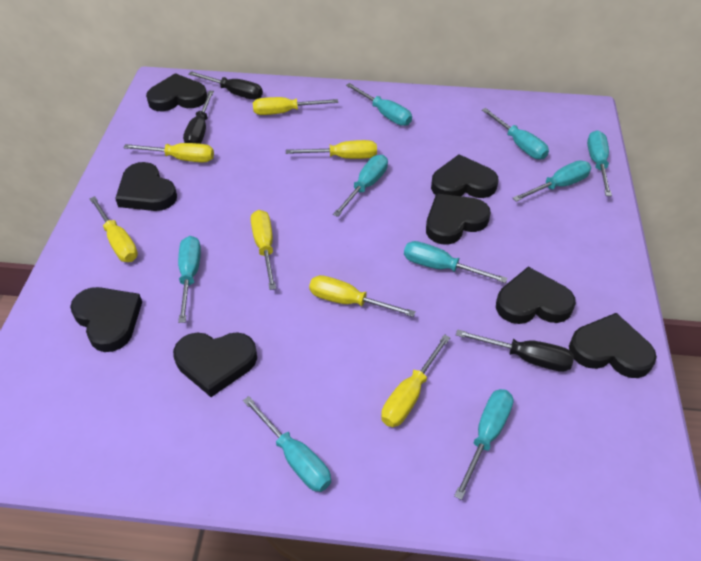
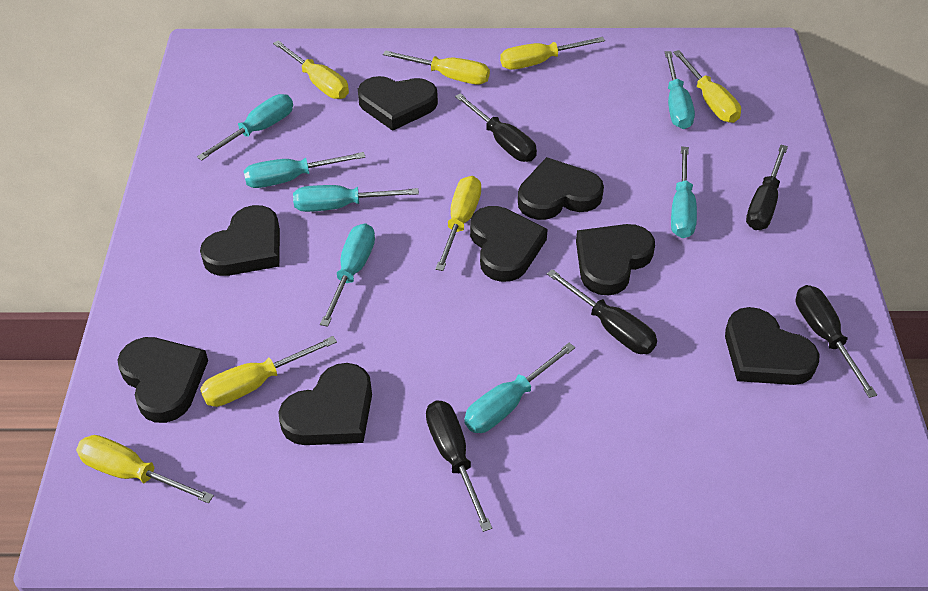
black screwdriver: 3 -> 5
turquoise screwdriver: 9 -> 7

